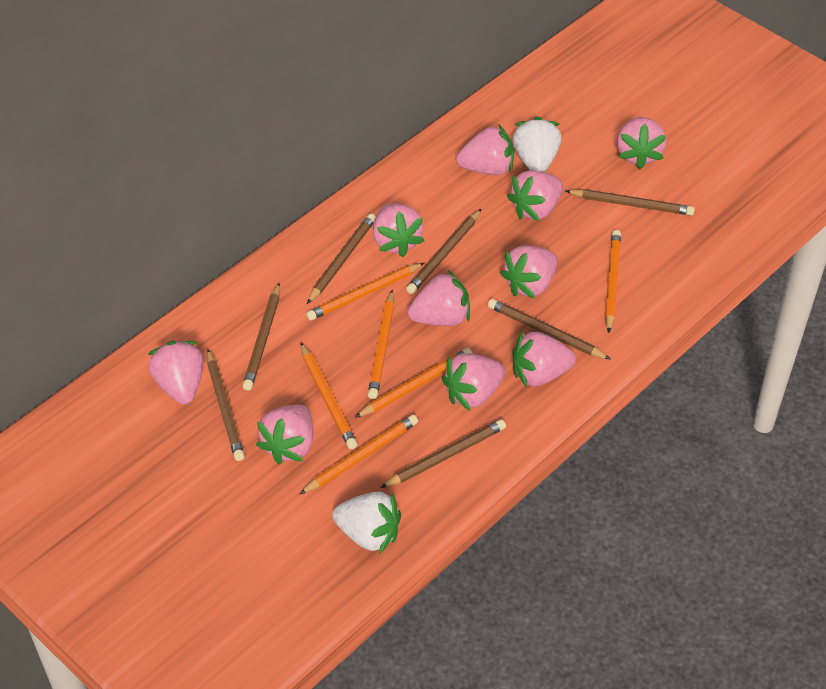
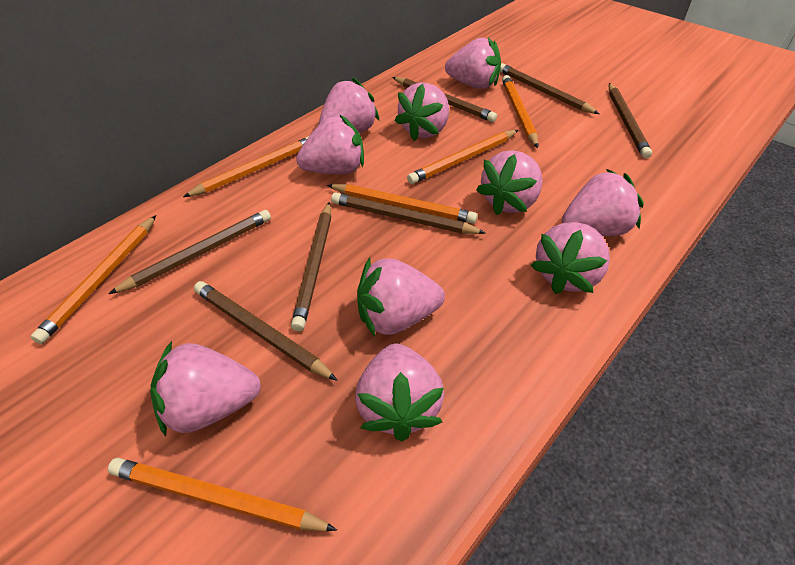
white strawberry: 2 -> 0

